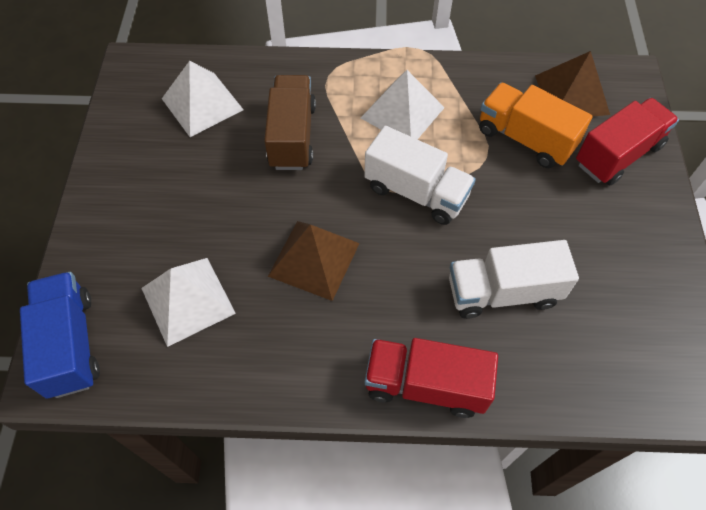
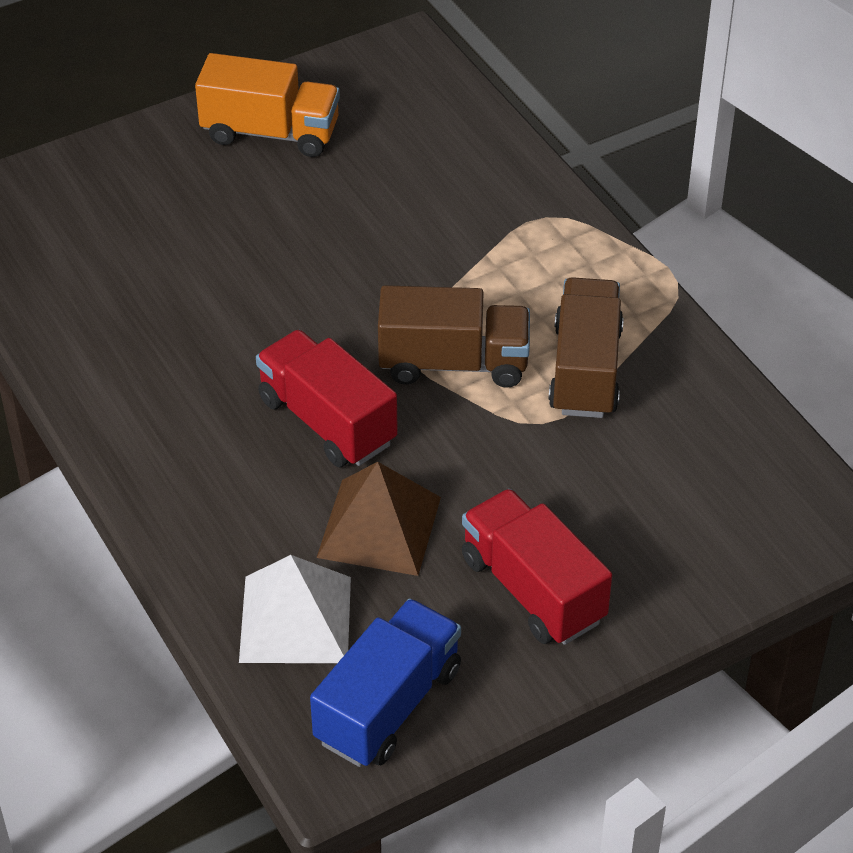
brown pyramid: 2 -> 1
brown truck: 1 -> 2
white pyramid: 3 -> 1
white truck: 2 -> 0

